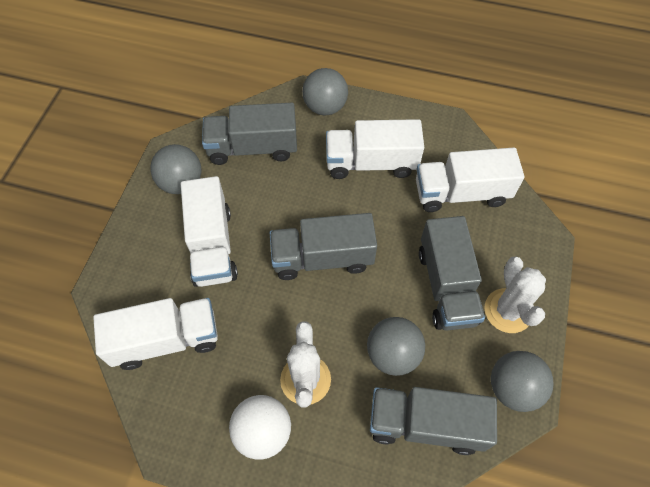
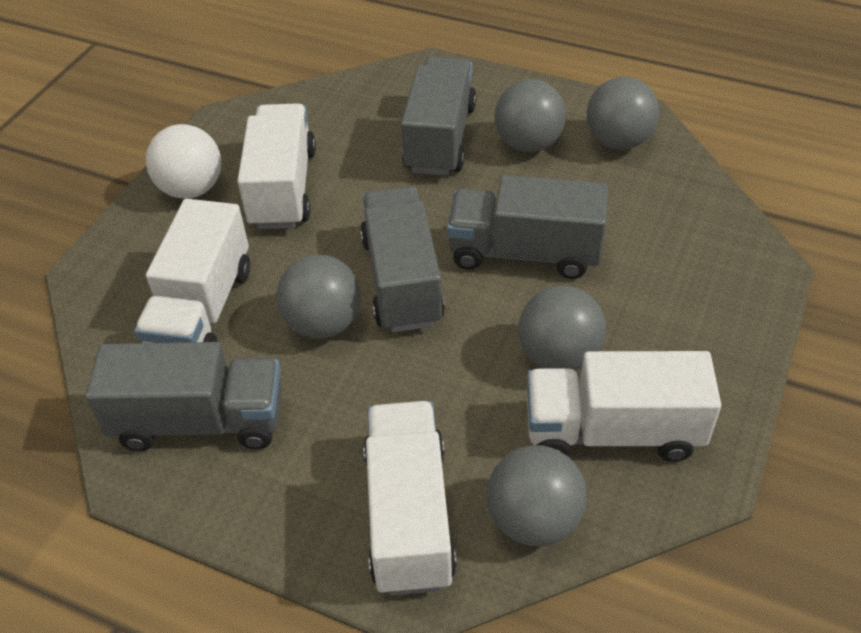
grey ball: 4 -> 5
white cactus: 2 -> 0

